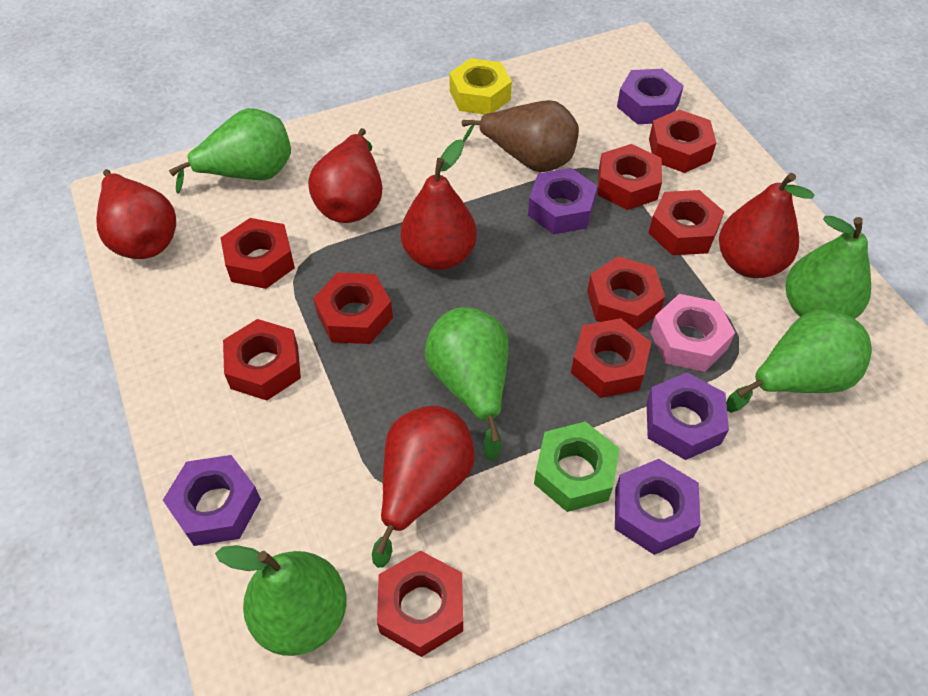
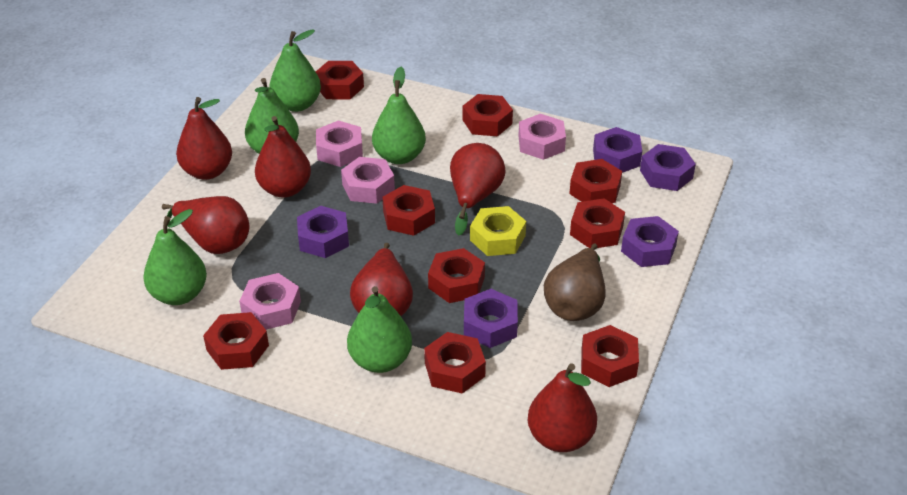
green nut: 1 -> 0
pink nut: 1 -> 4
red pear: 5 -> 6

